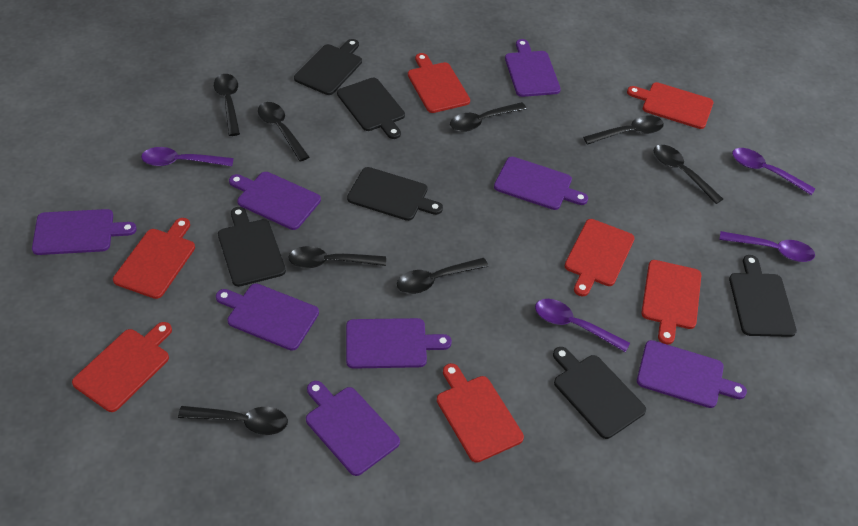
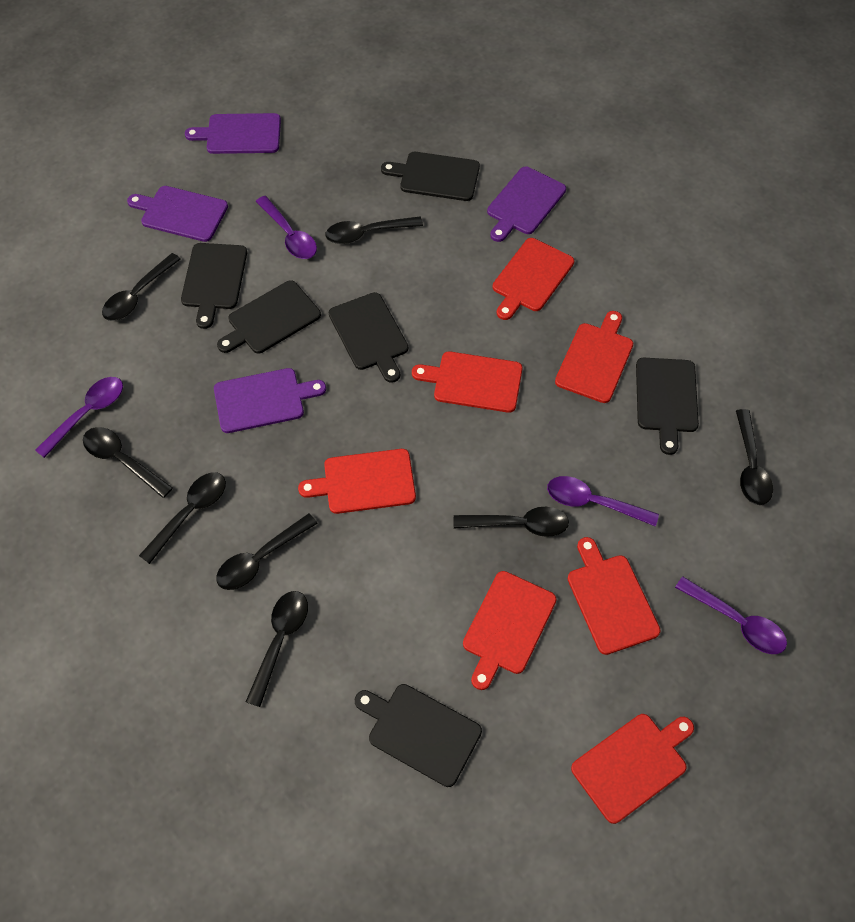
purple cutting board: 8 -> 4

